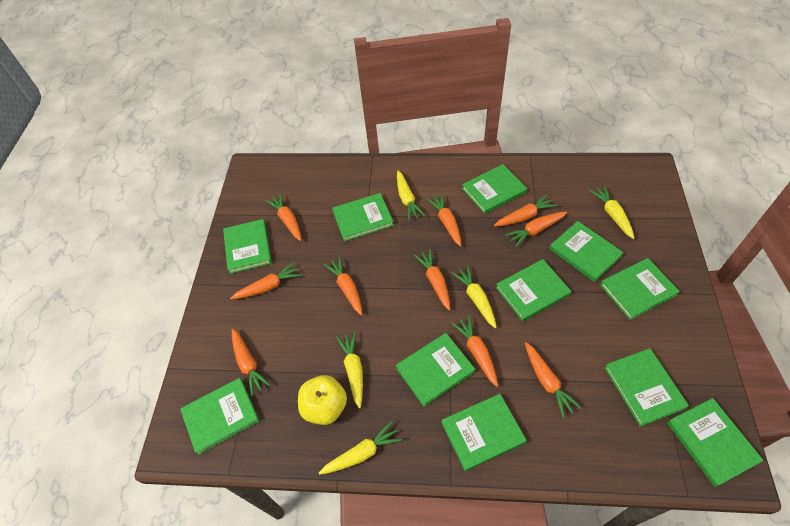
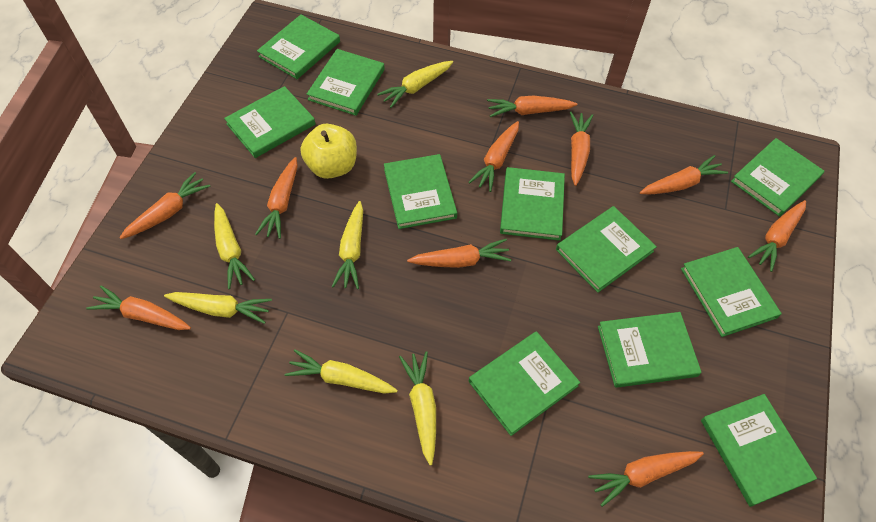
yellow carrot: 5 -> 6

